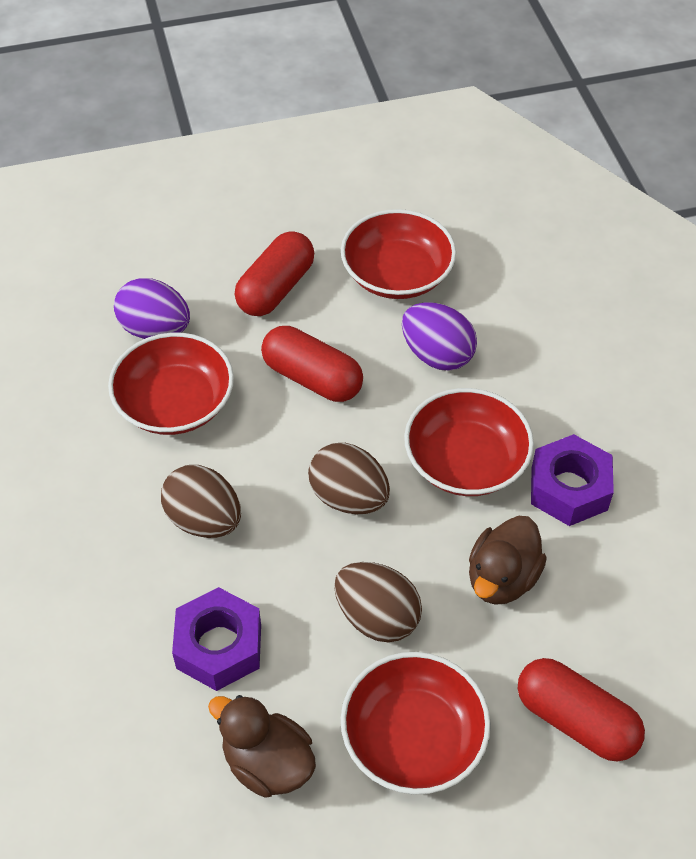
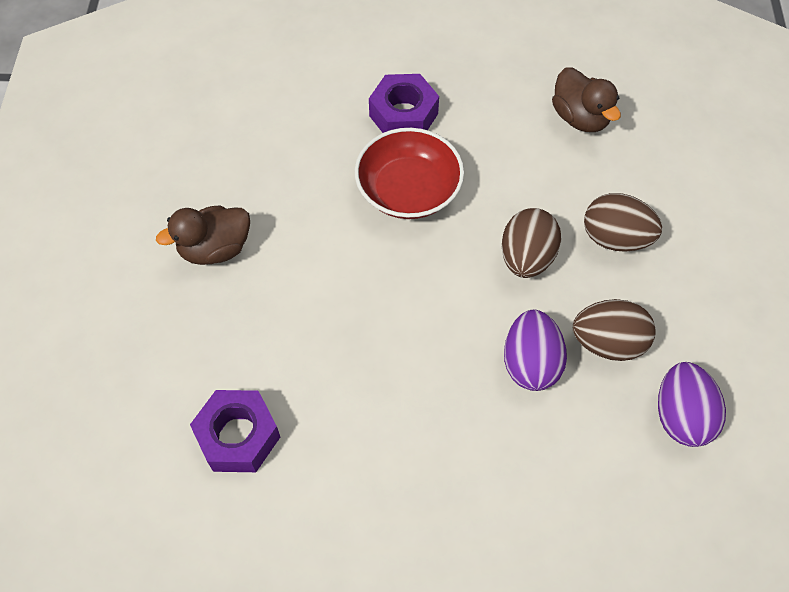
red bowl: 4 -> 1
red capsule: 3 -> 0

